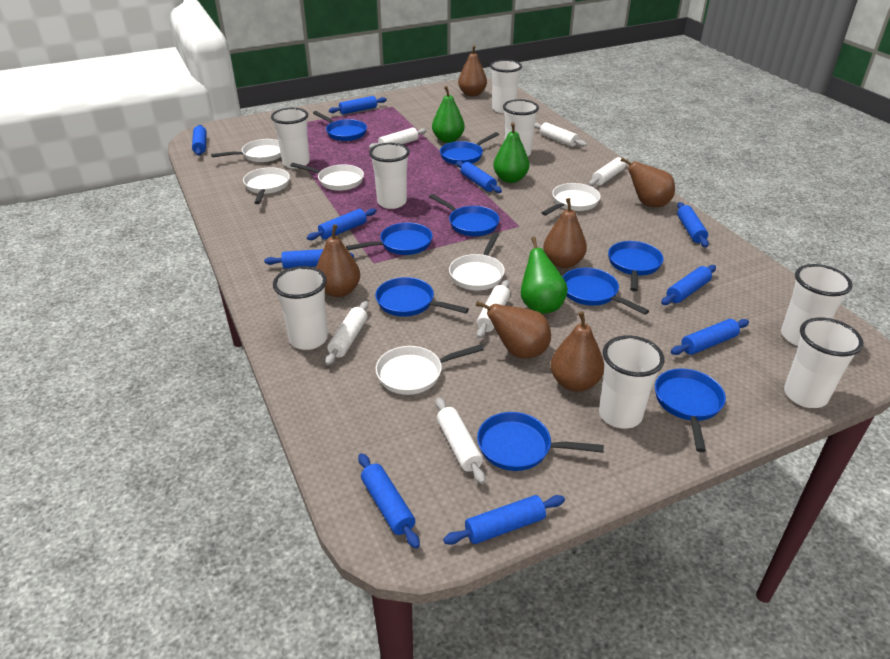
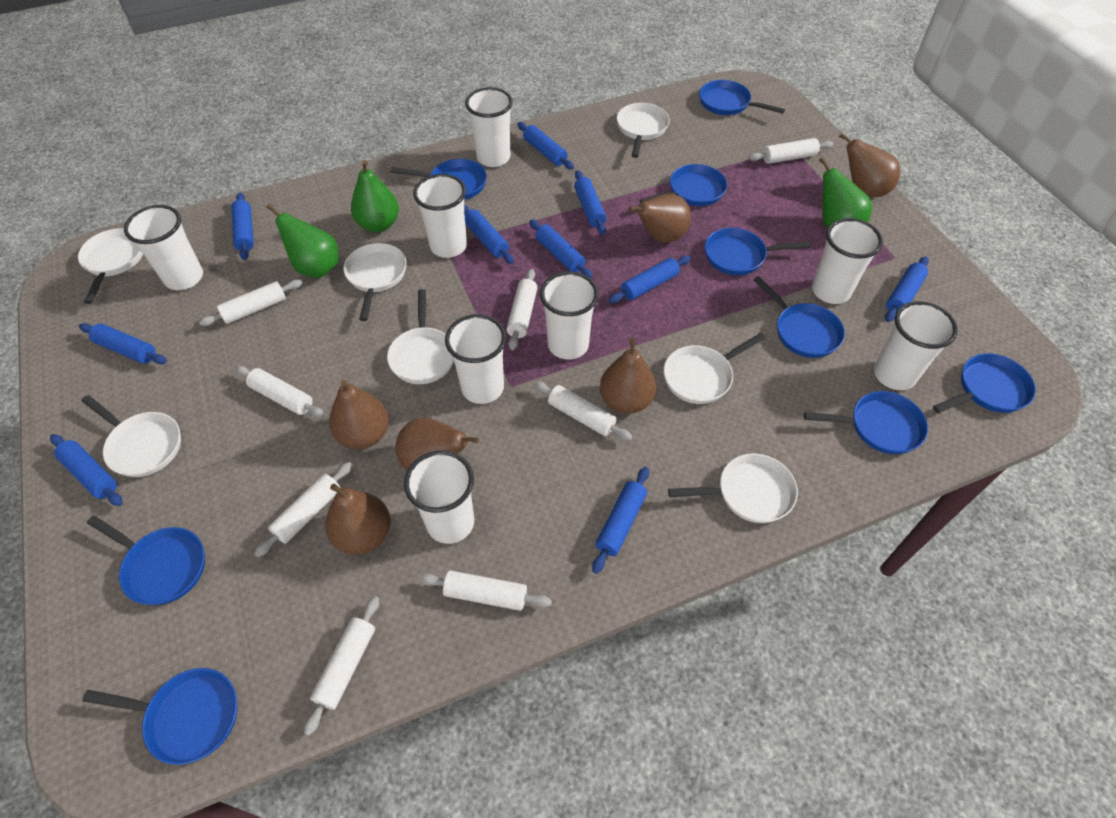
white pan: 6 -> 7
white rolling pin: 6 -> 8

